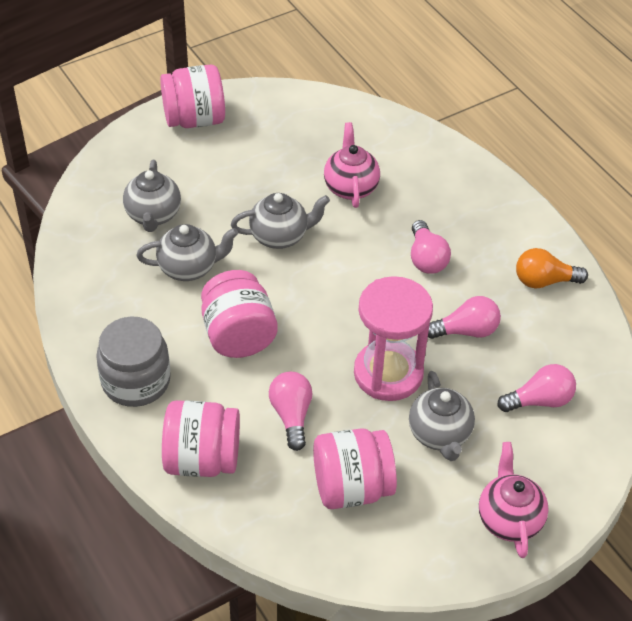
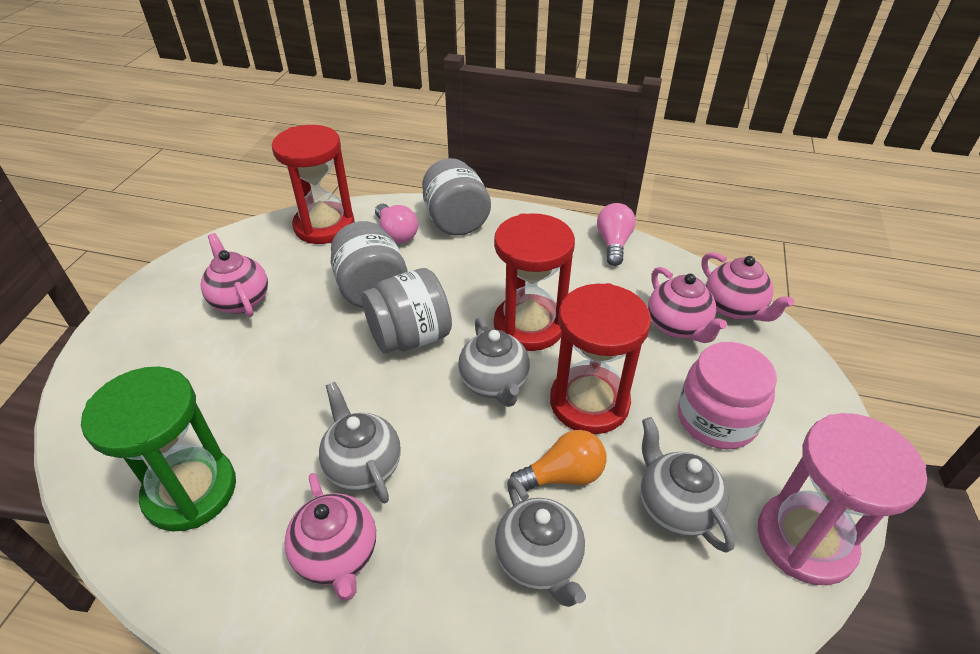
green hourglass: 0 -> 1
grey jar: 1 -> 3
pink jar: 4 -> 1
pink light bulb: 4 -> 2
pink teapot: 2 -> 4
red hourglass: 0 -> 3

